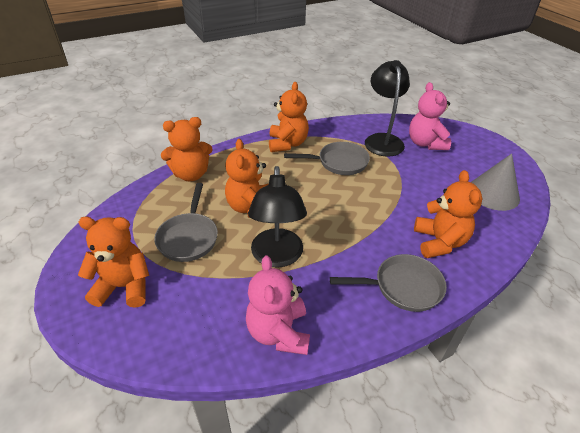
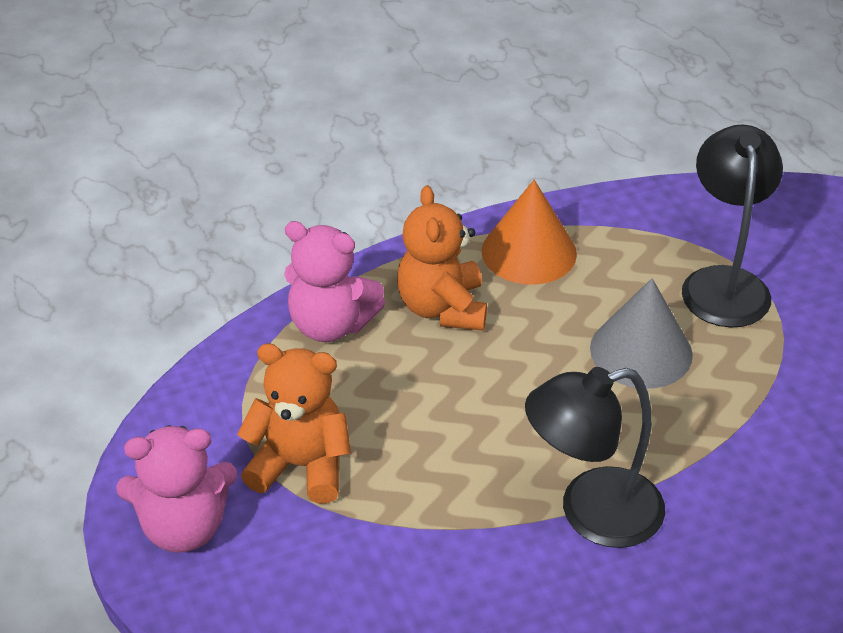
grey pan: 3 -> 0
orange cone: 0 -> 1
orange teddy bear: 5 -> 2

